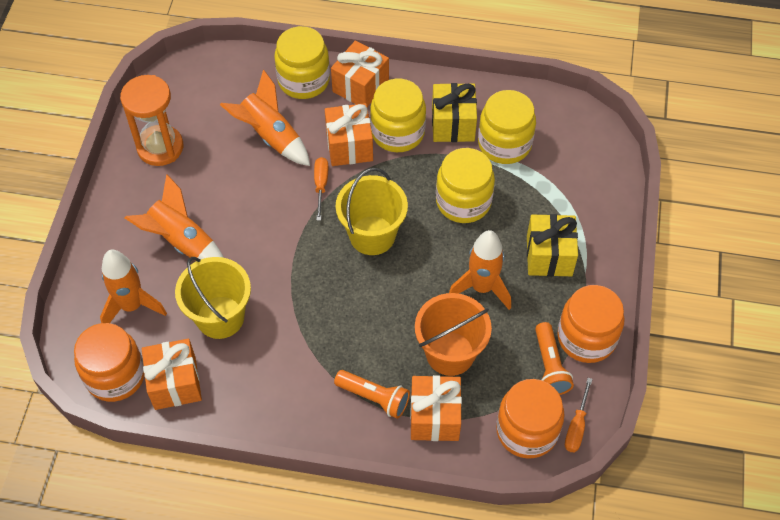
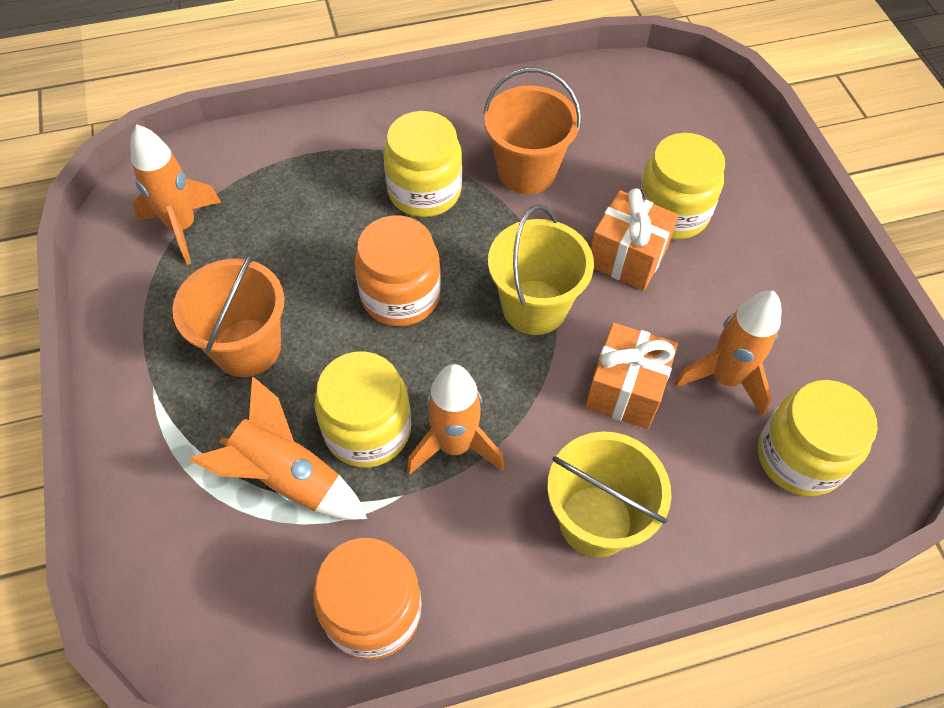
orange bucket: 1 -> 2
orange flashlight: 2 -> 0
orange gift: 4 -> 2
orange hourglass: 1 -> 0
orange jar: 3 -> 2
orange screwdriver: 2 -> 0
yellow gift: 2 -> 0

